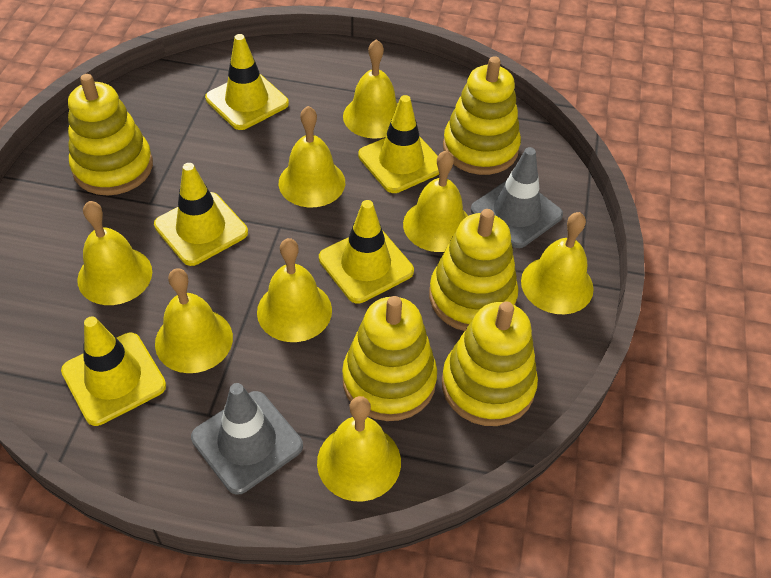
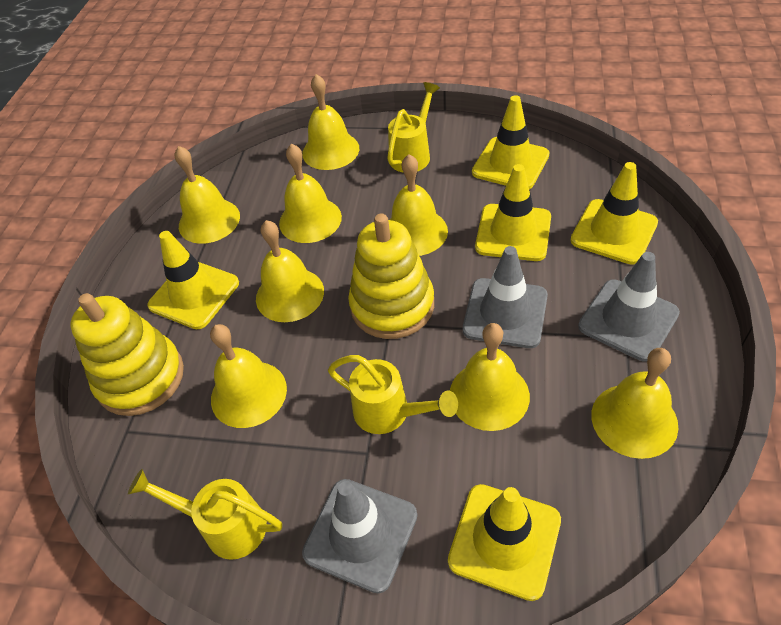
grey traffic cone: 2 -> 3
yellow stacking toy: 5 -> 2
yellow watering can: 0 -> 3

